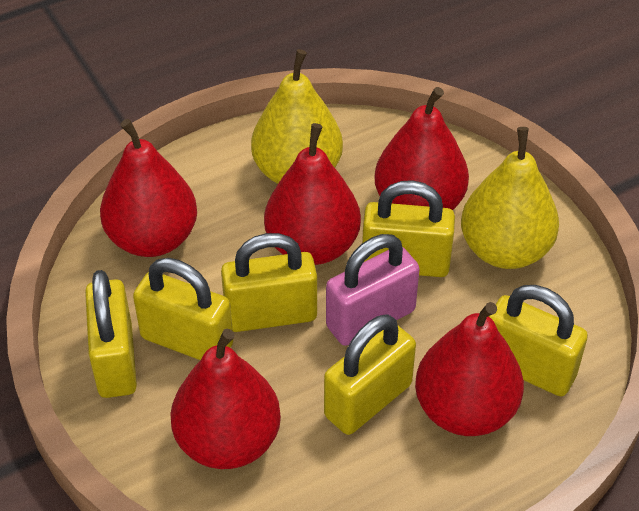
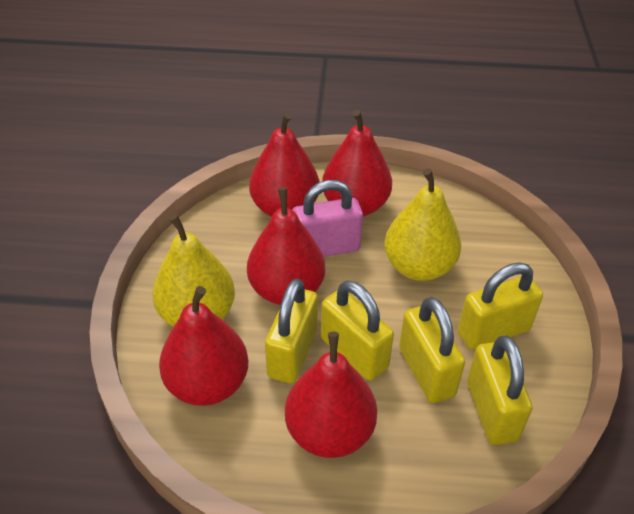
yellow padlock: 6 -> 5

